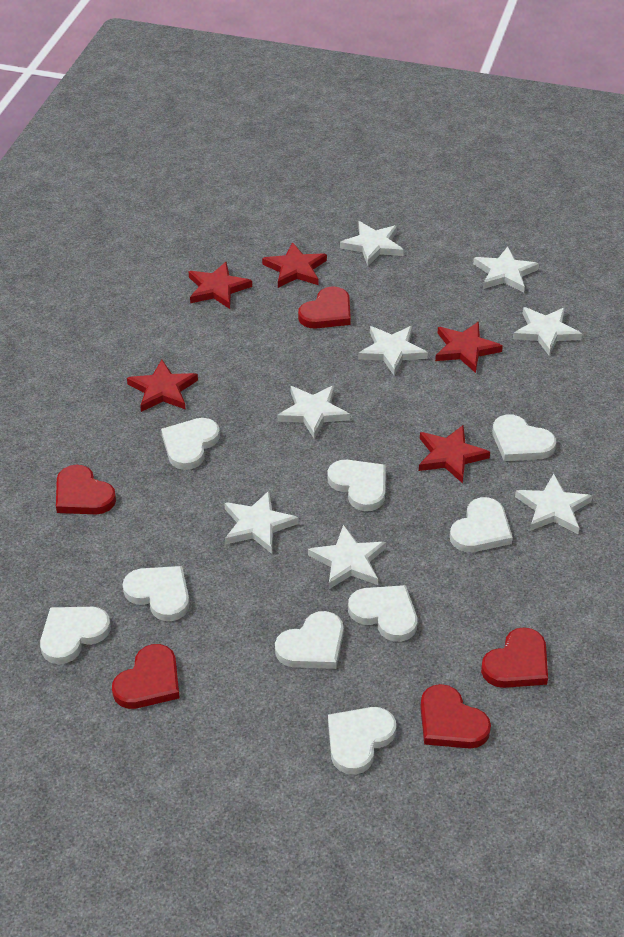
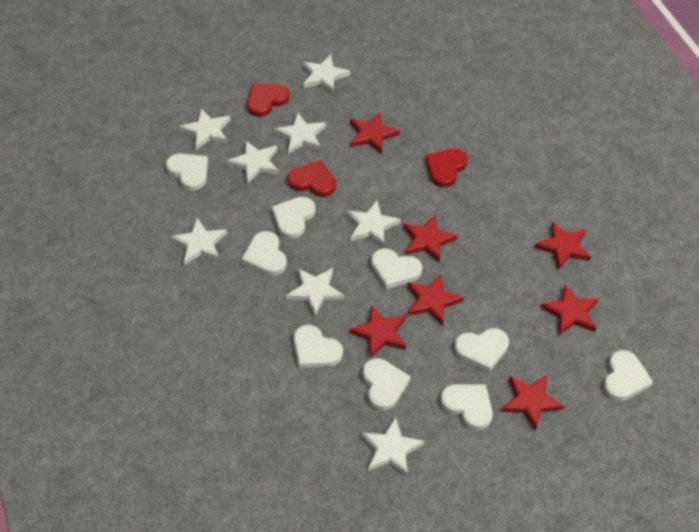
red heart: 5 -> 3
red star: 5 -> 7

